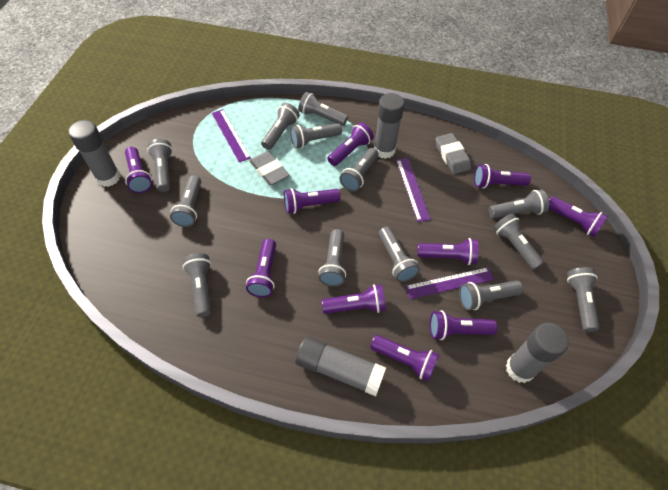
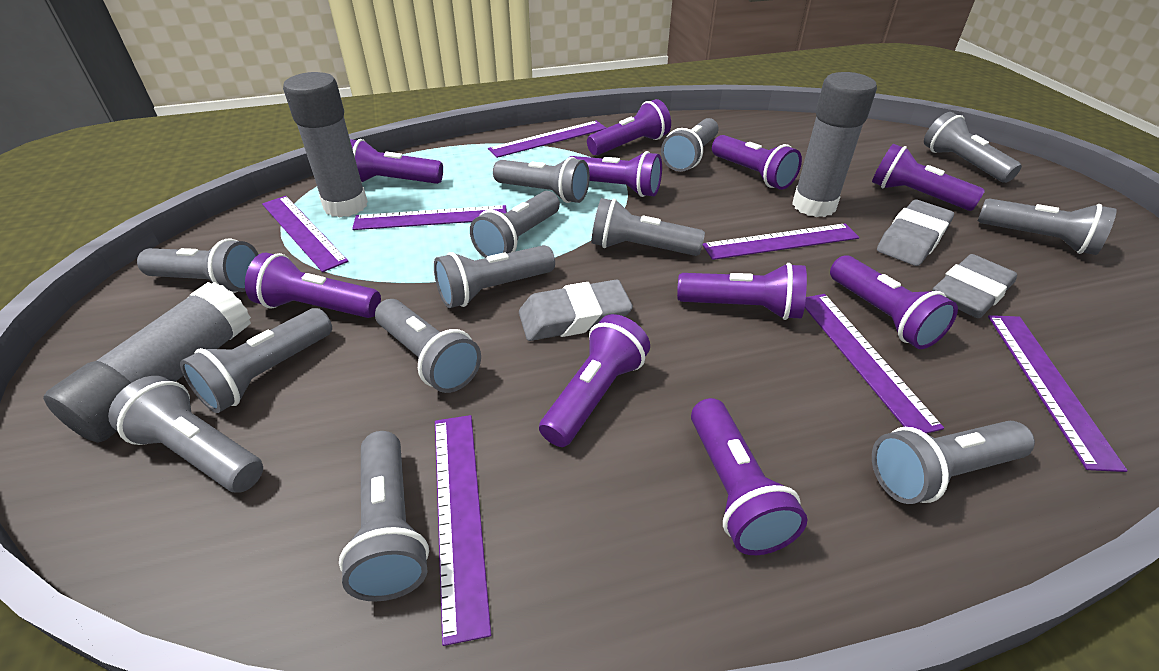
grey eraser: 2 -> 3
grey glue stick: 4 -> 3
purple ruler: 3 -> 7

